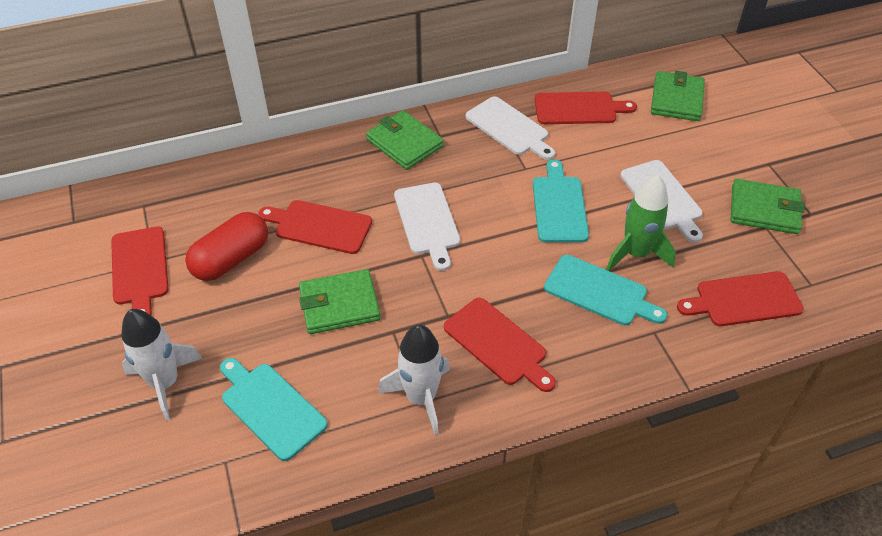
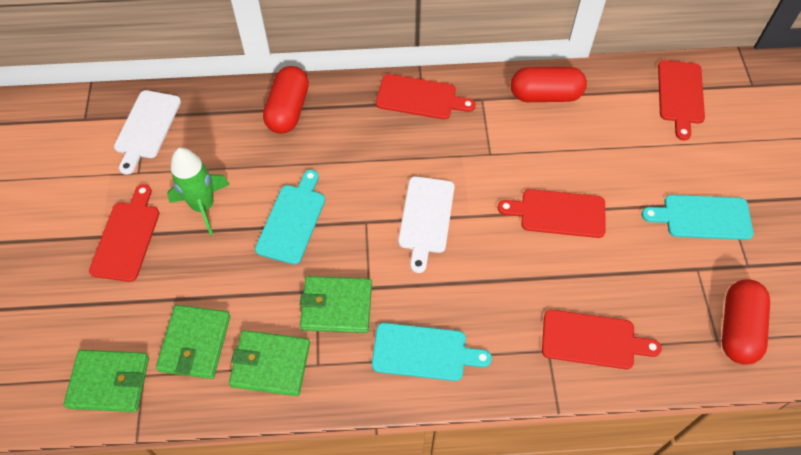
red capsule: 1 -> 3
white cutting board: 3 -> 2
white rocket: 2 -> 0

